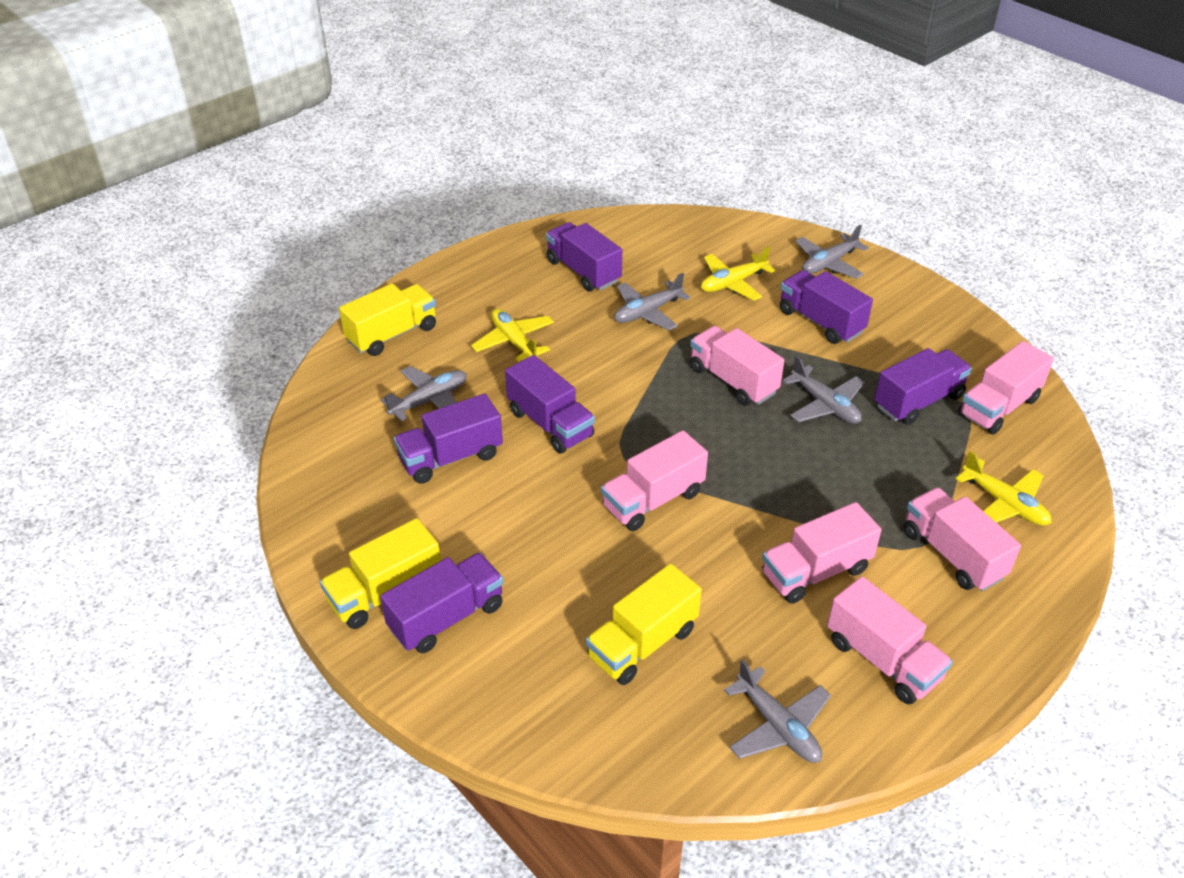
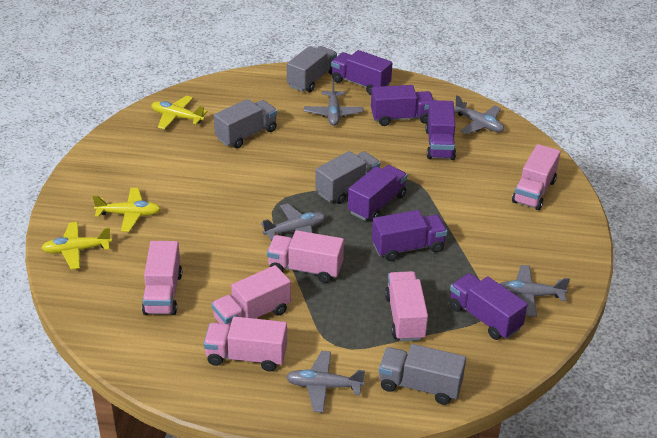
grey truck: 0 -> 4
yellow truck: 3 -> 0

